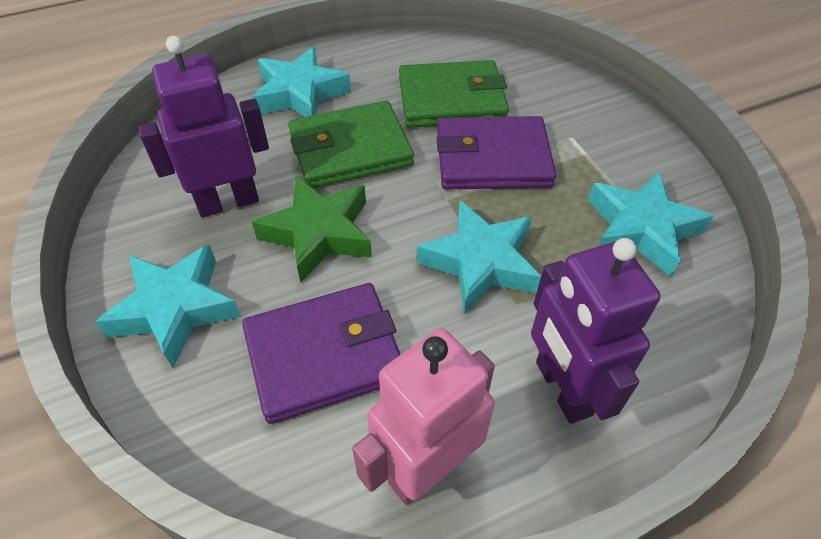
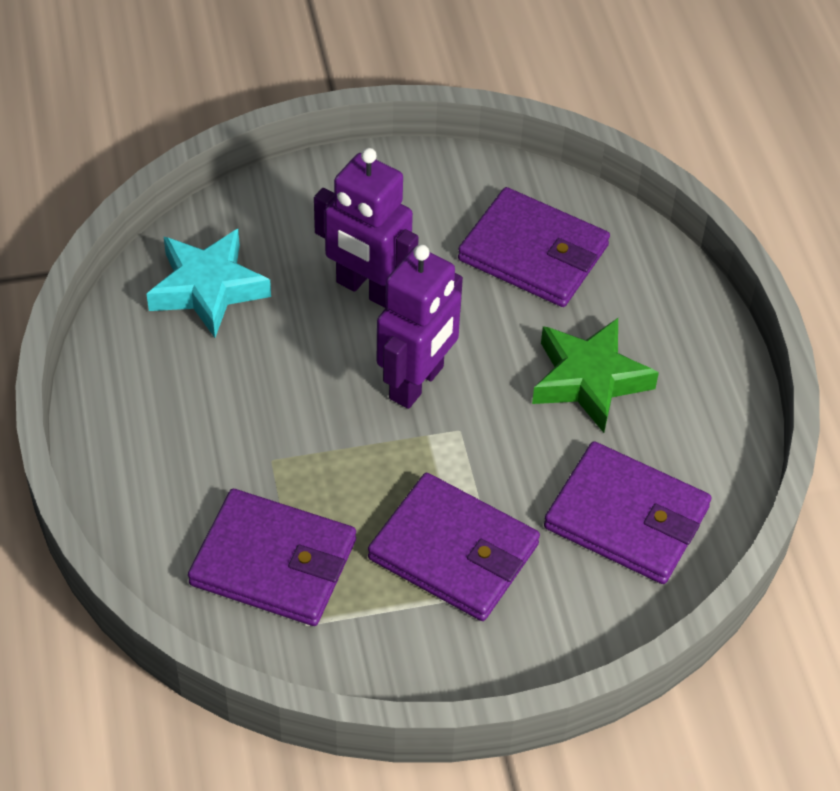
green wallet: 2 -> 0
pink robot: 1 -> 0
purple wallet: 2 -> 4
turquoise star: 4 -> 1

